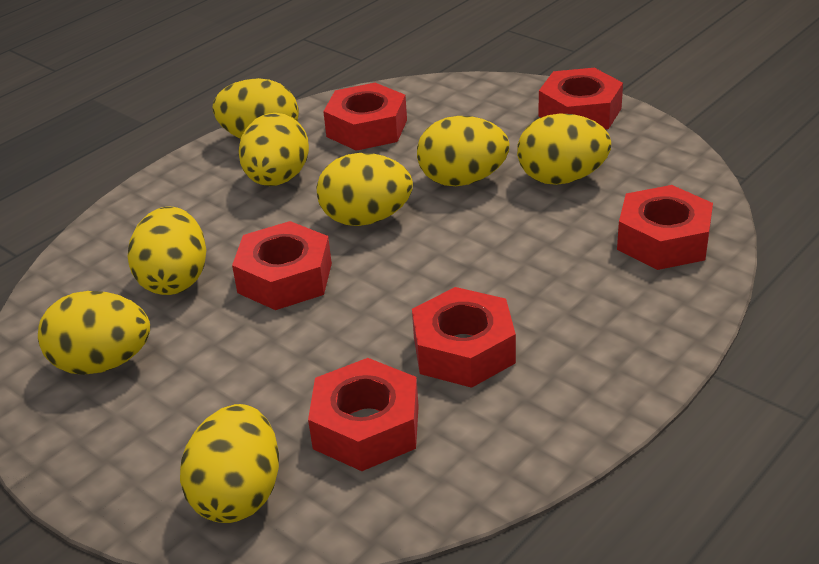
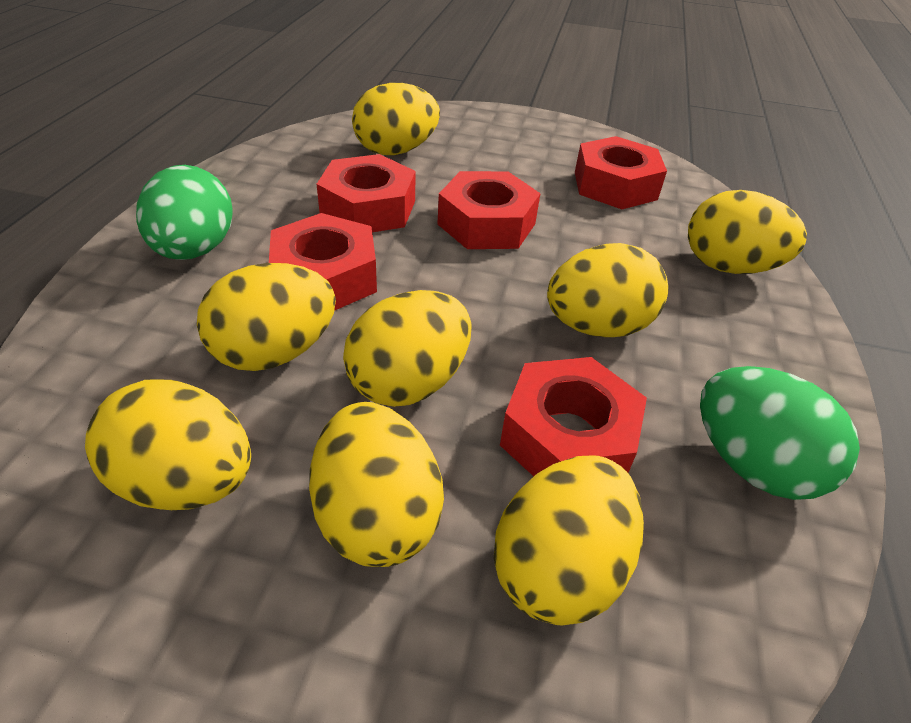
green egg: 0 -> 2
red nut: 6 -> 5

